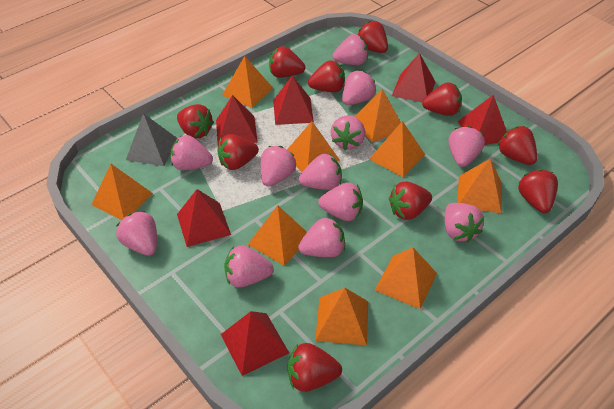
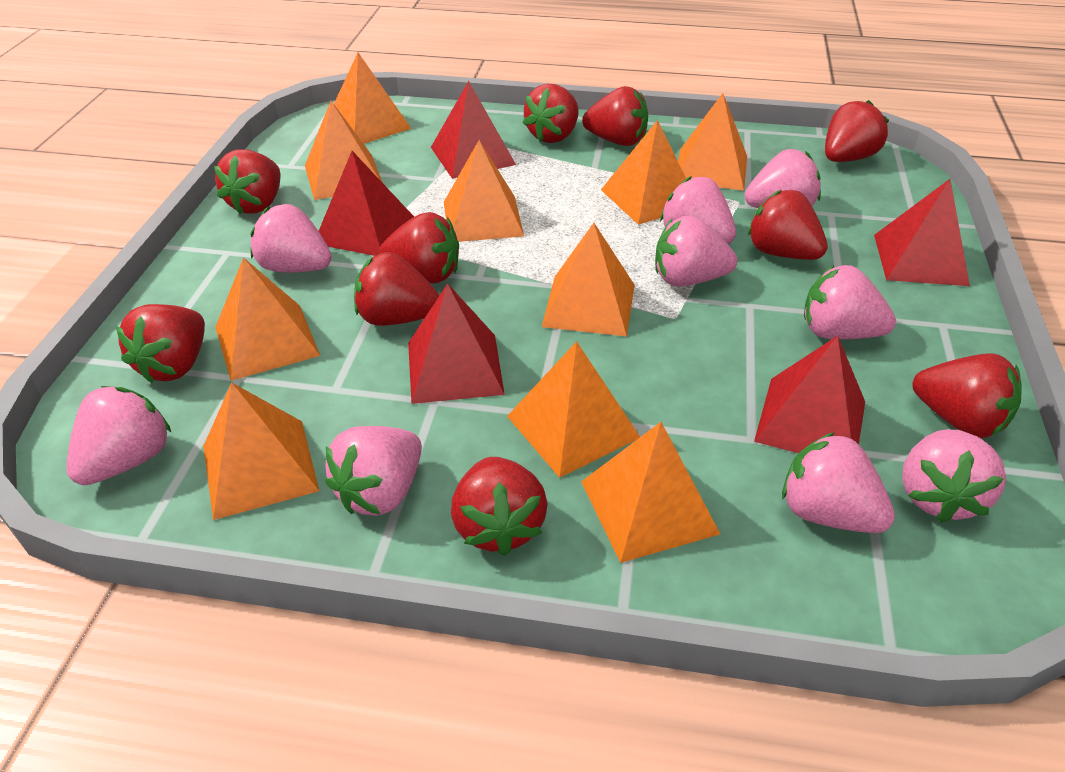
grey pyramid: 1 -> 0
orange pyramid: 9 -> 10
pink strawberry: 12 -> 9
red pyramid: 6 -> 5

